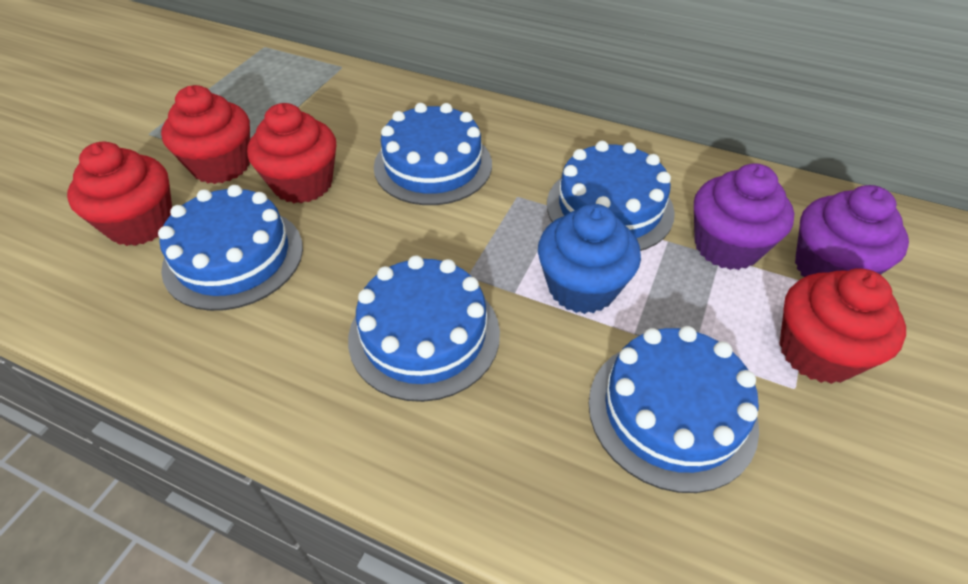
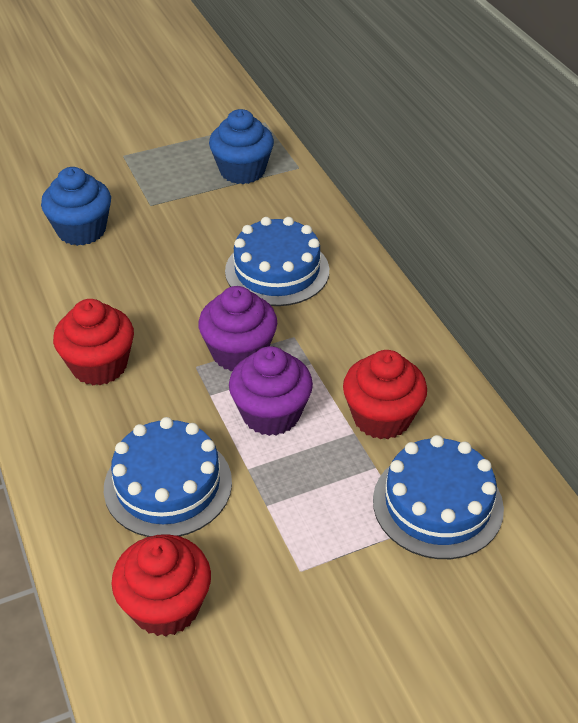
blue cake: 5 -> 3
blue cupcake: 1 -> 2
red cupcake: 4 -> 3

